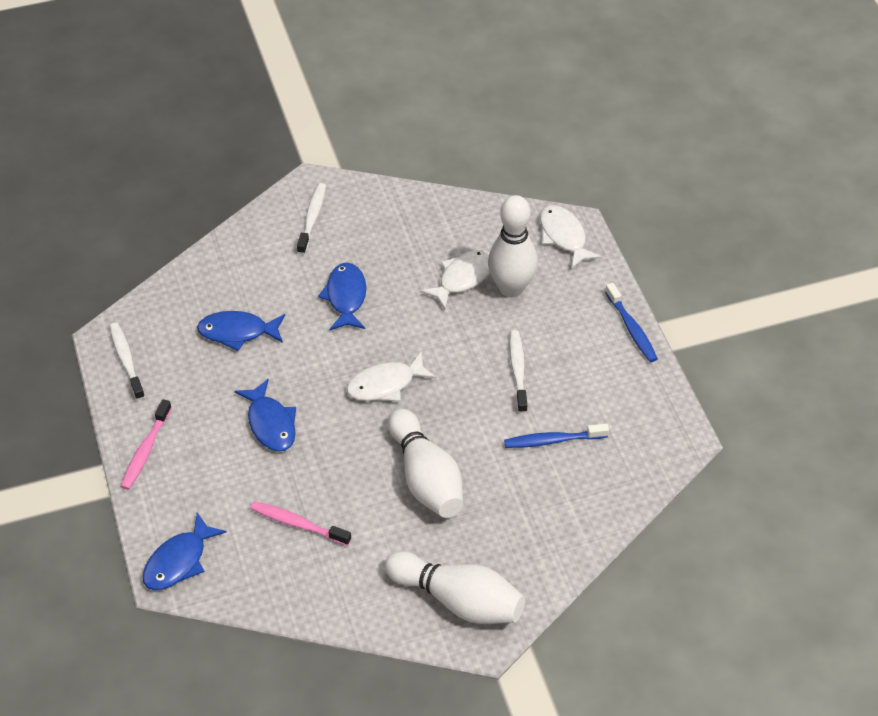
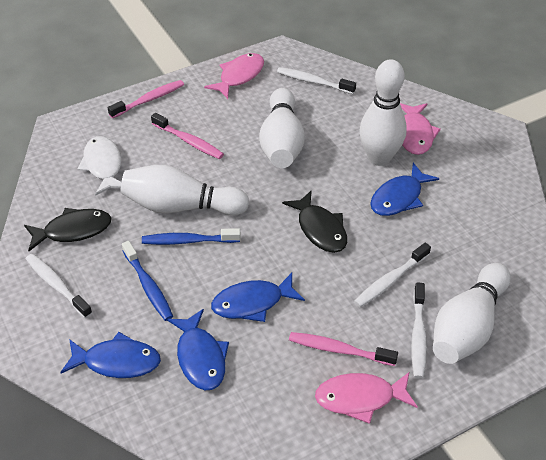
black fish: 0 -> 2
pink fish: 0 -> 3
pink toothbrush: 2 -> 3
white bowling pin: 3 -> 4
white fish: 3 -> 1
white toothbrush: 3 -> 4

